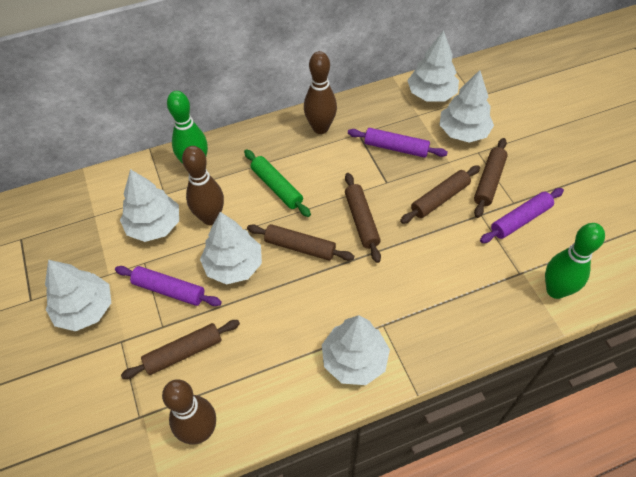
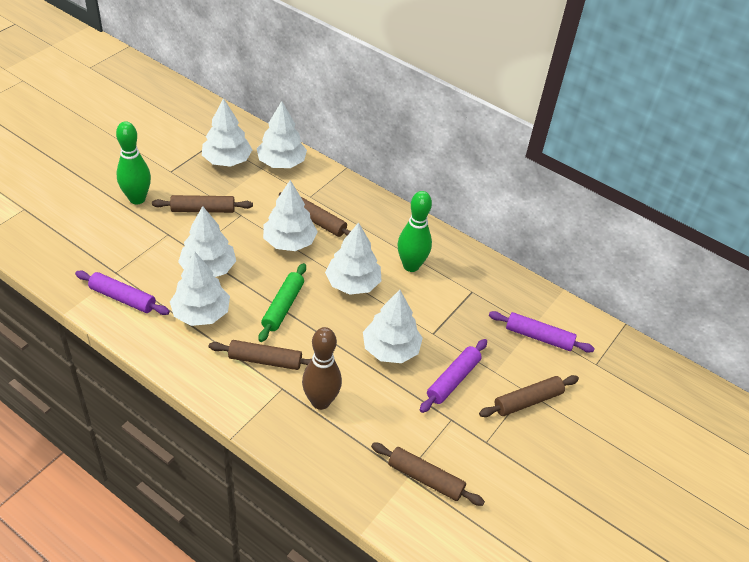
brown bowling pin: 3 -> 1
white tree: 6 -> 7

